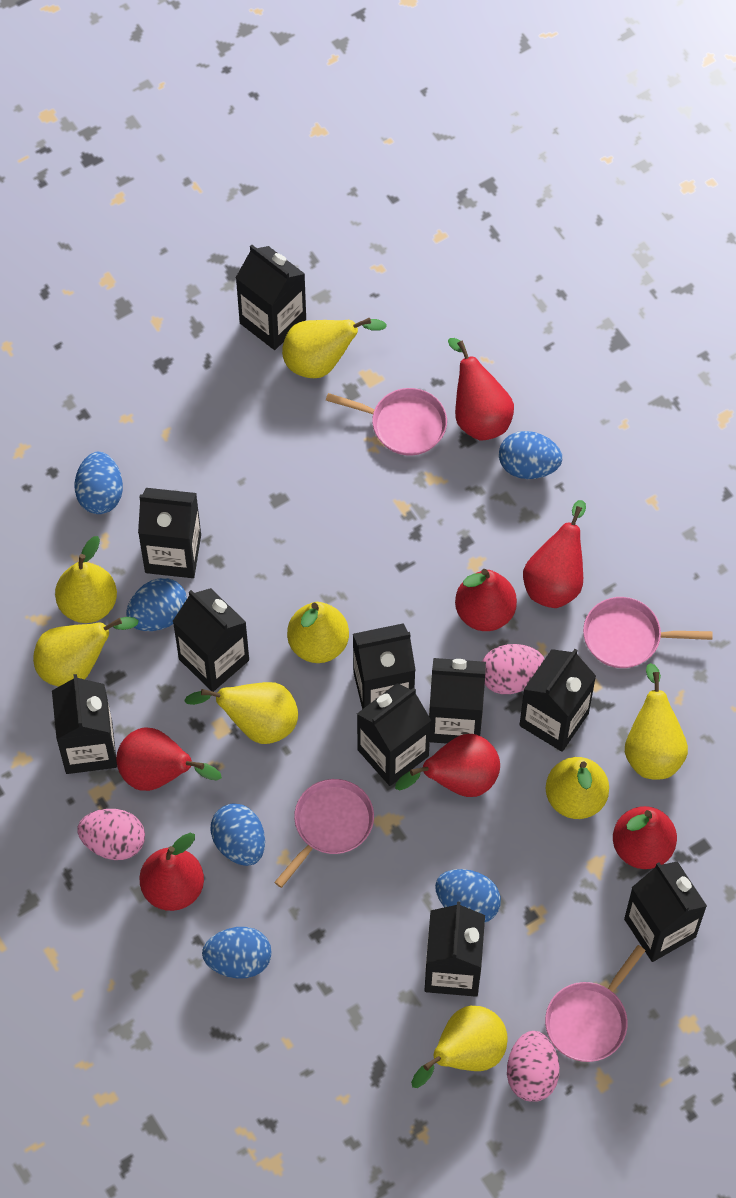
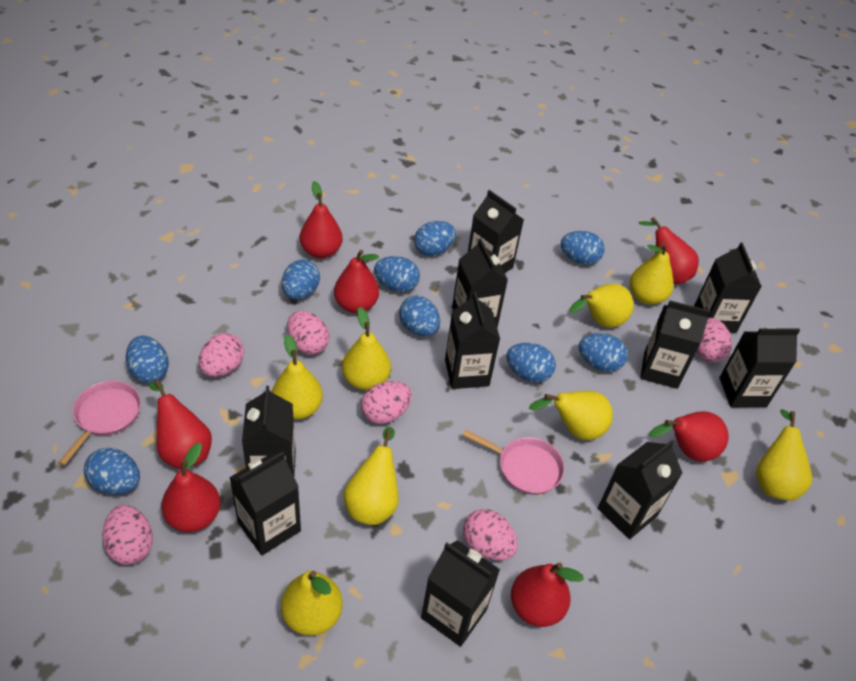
blue egg: 6 -> 9
pink egg: 3 -> 6
pink pan: 4 -> 2

